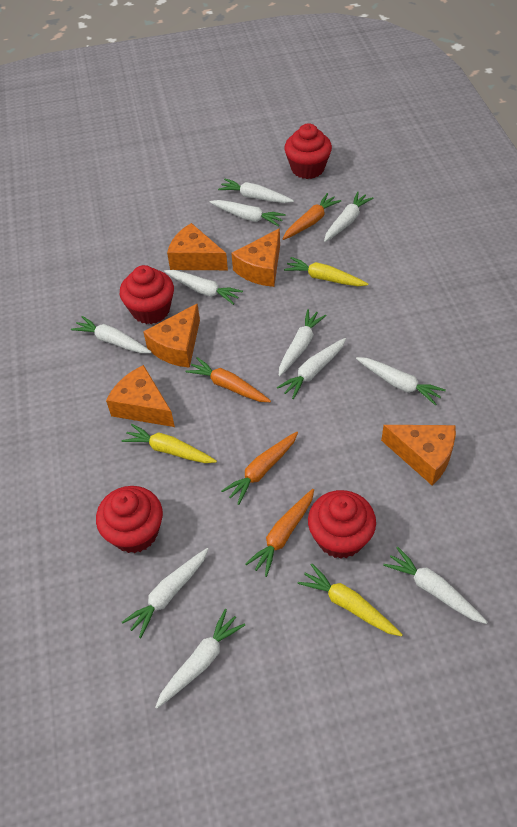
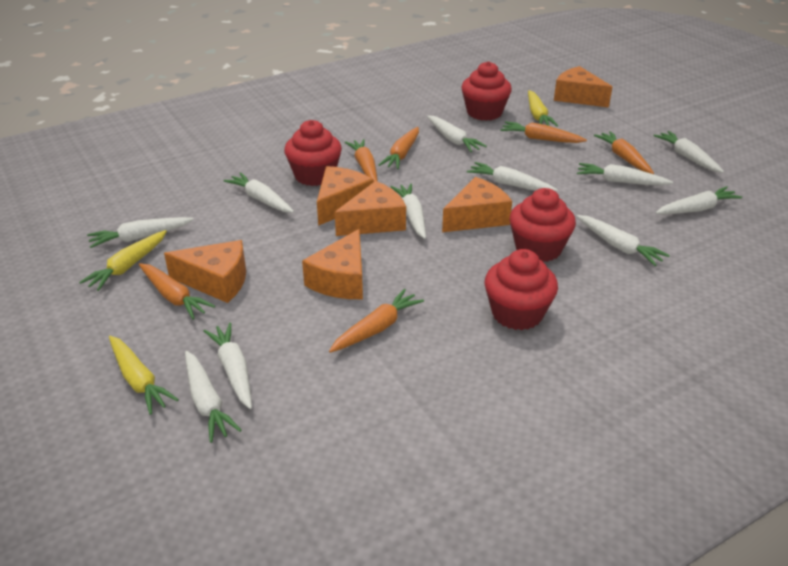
orange carrot: 4 -> 6
orange cheese: 5 -> 6

